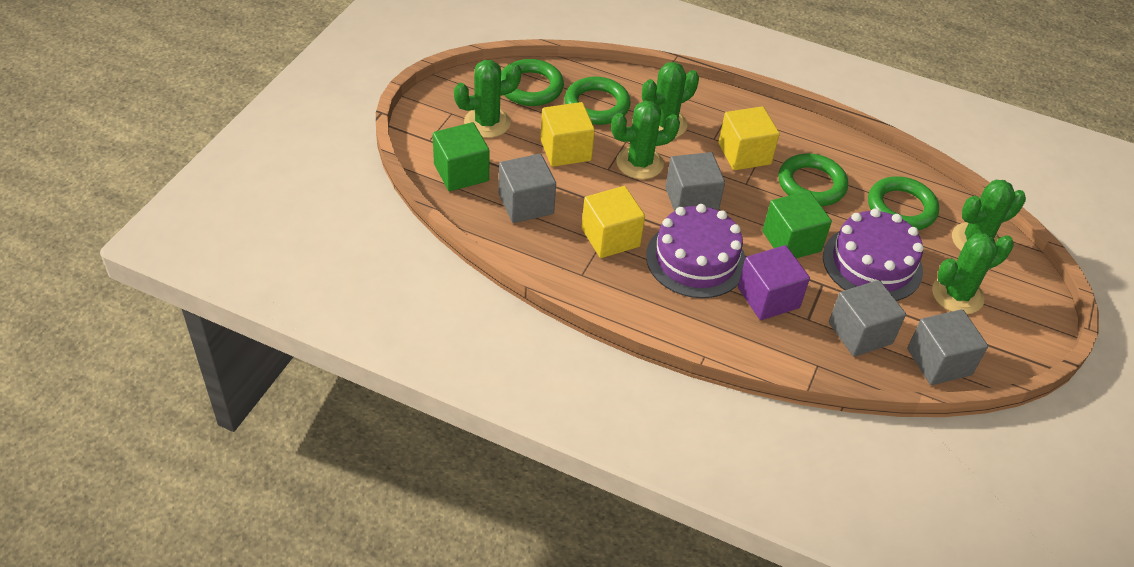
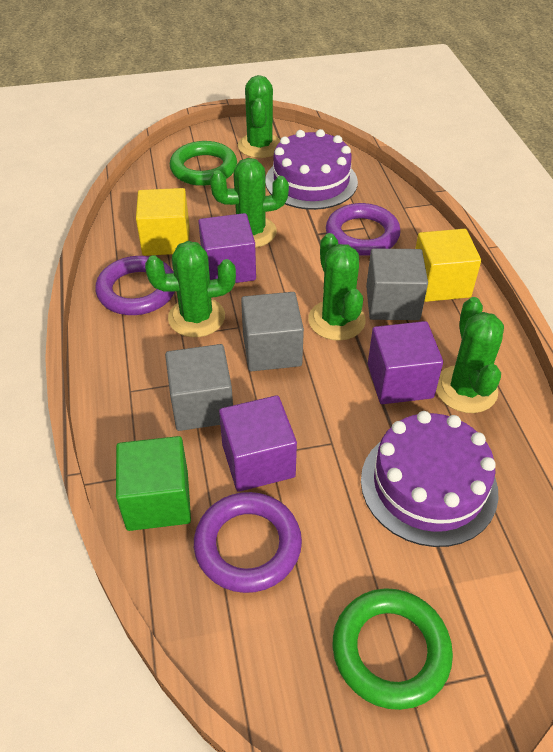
green cube: 2 -> 1
green ring: 4 -> 2
grey cube: 4 -> 3
purple cube: 1 -> 3
purple ring: 0 -> 3
yellow cube: 3 -> 2

